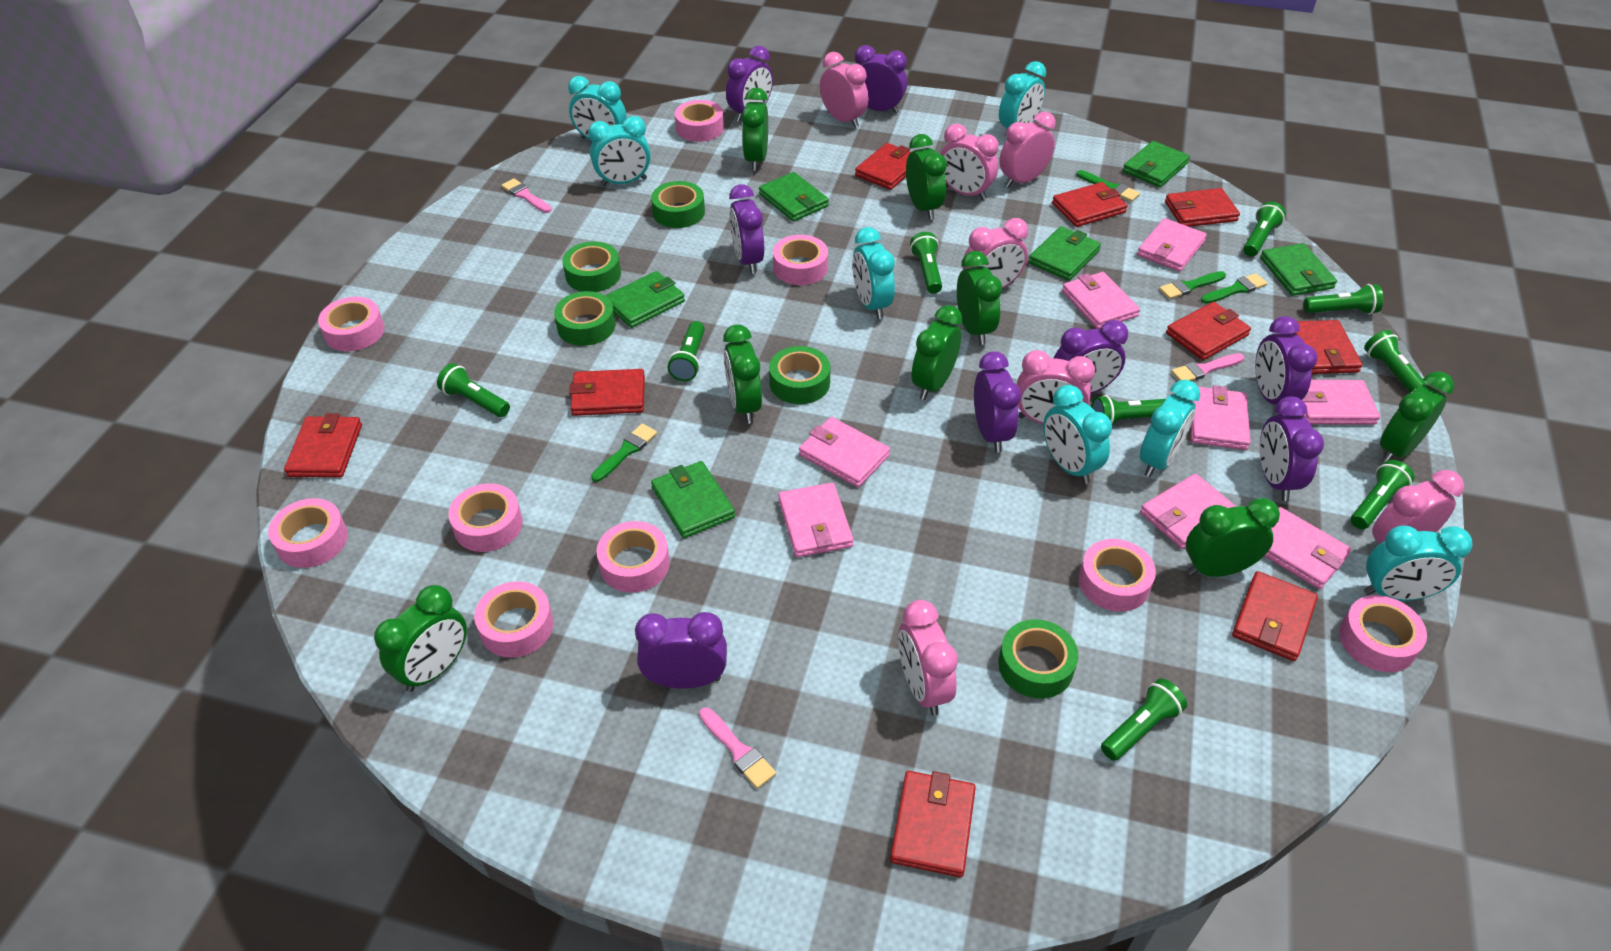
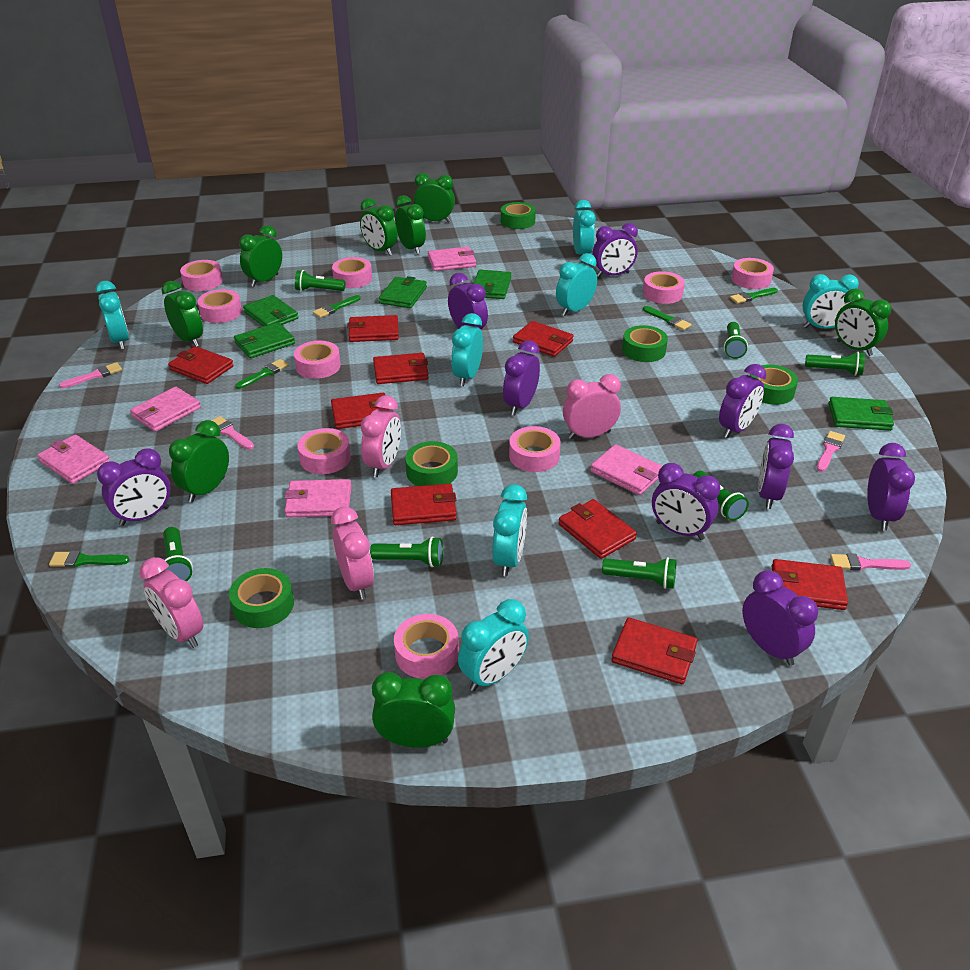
green brush: 4 -> 5
green flashlight: 9 -> 7
green wallet: 6 -> 5
pink brush: 3 -> 4
pink clock: 7 -> 4
pink wallet: 8 -> 5
purple clock: 8 -> 9

